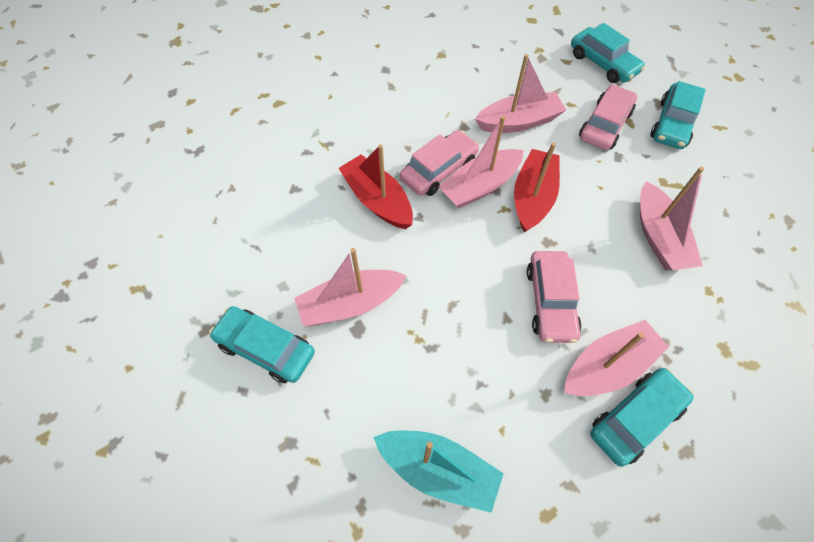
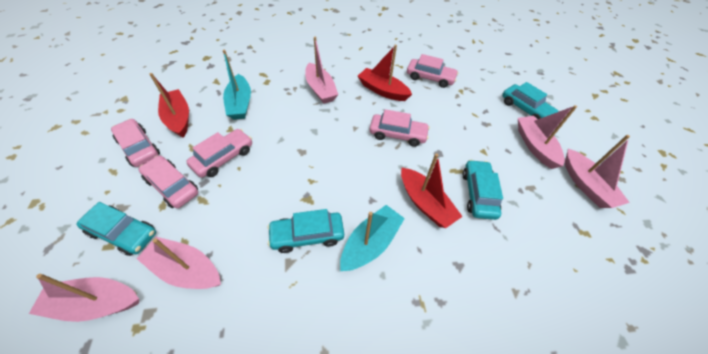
pink car: 3 -> 5
red boat: 2 -> 3
turquoise boat: 1 -> 2

